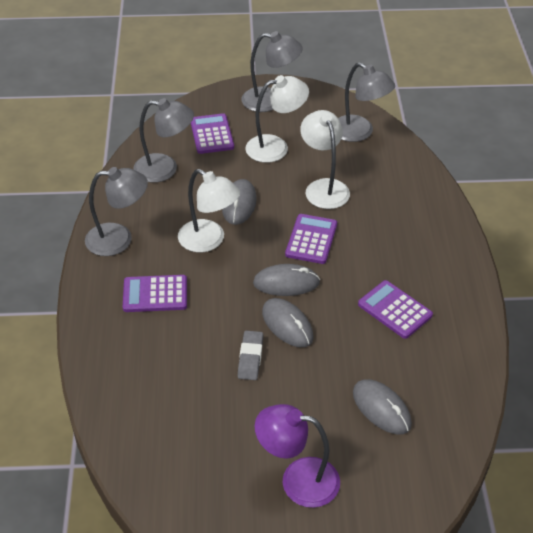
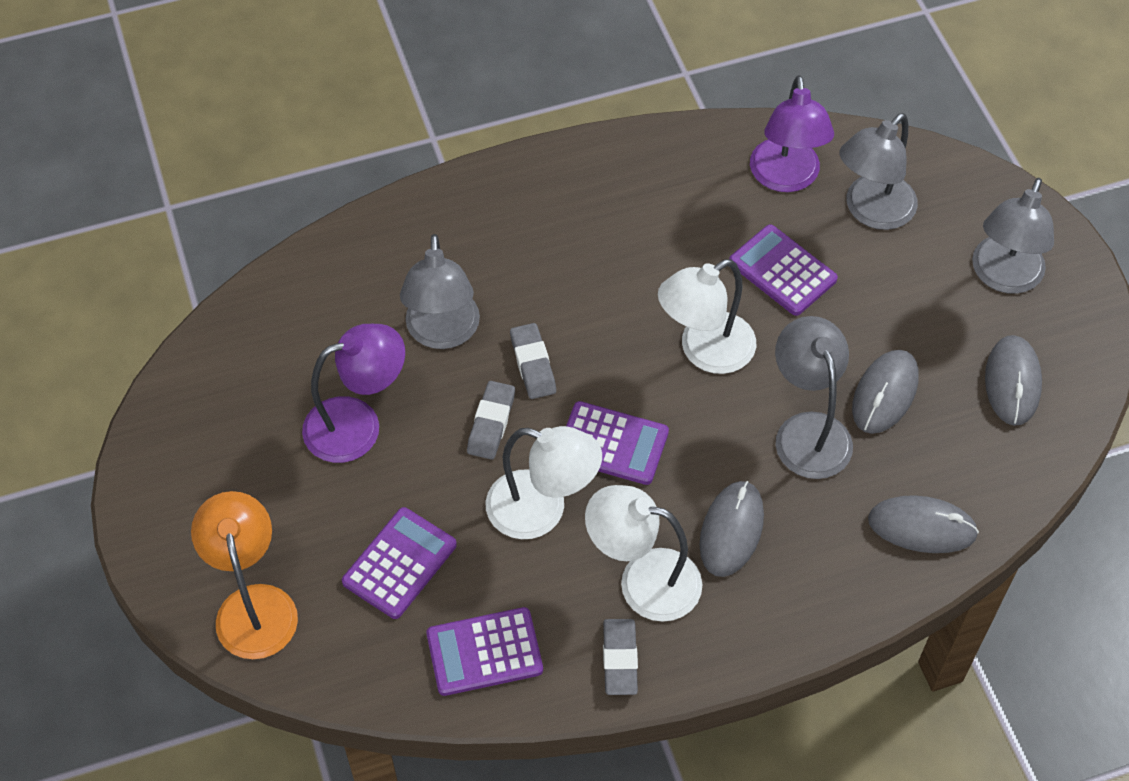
grey eraser: 1 -> 3
orange lamp: 0 -> 1
purple lamp: 1 -> 2

